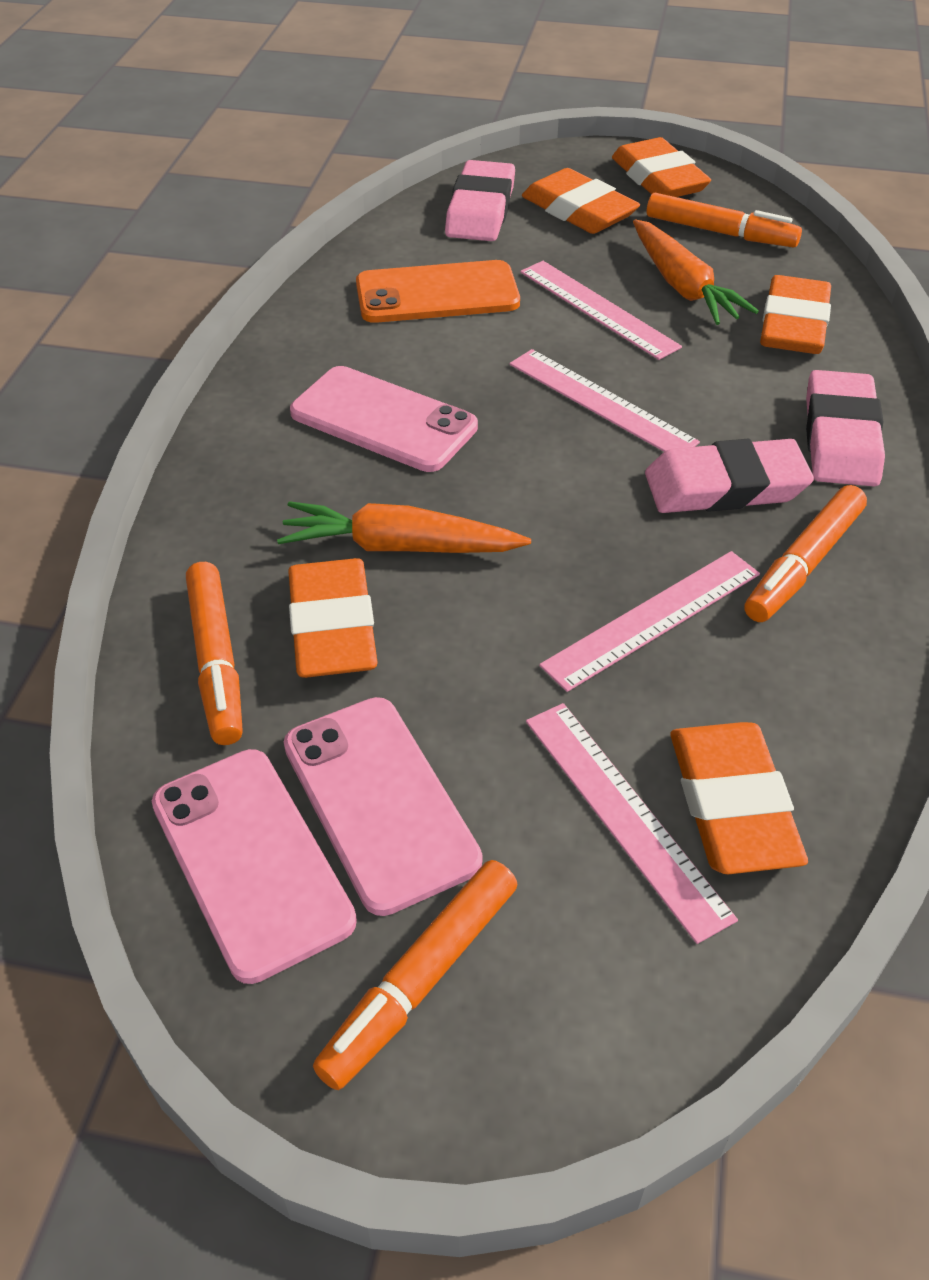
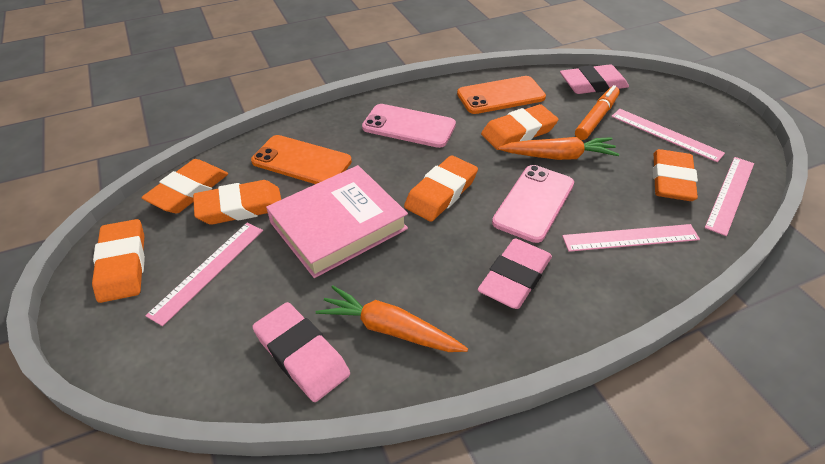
orange eraser: 5 -> 6
orange marker: 4 -> 1
orange phone: 1 -> 2
pink book: 0 -> 1
pink phone: 3 -> 2

